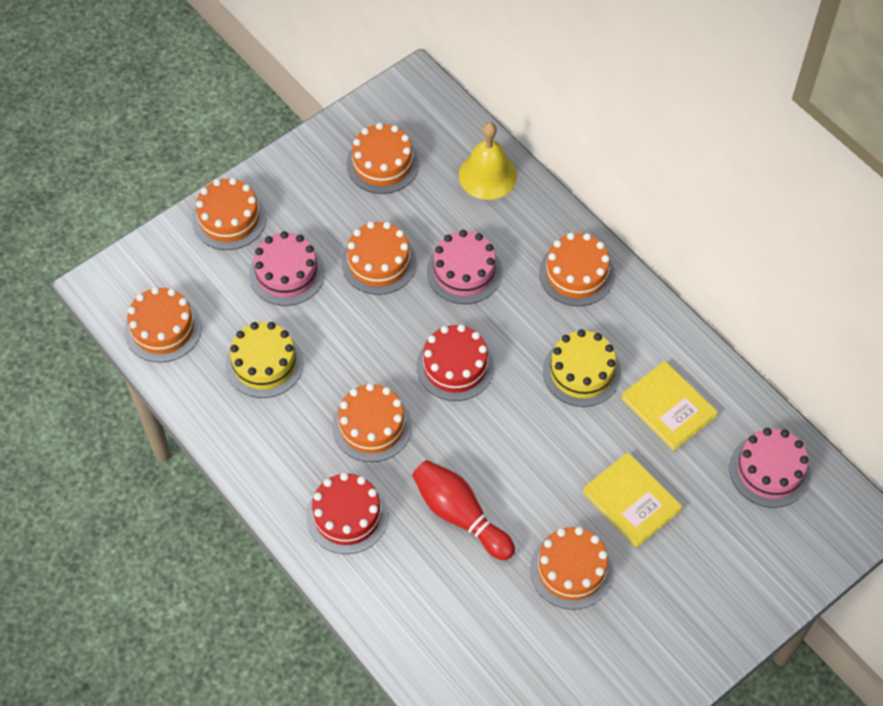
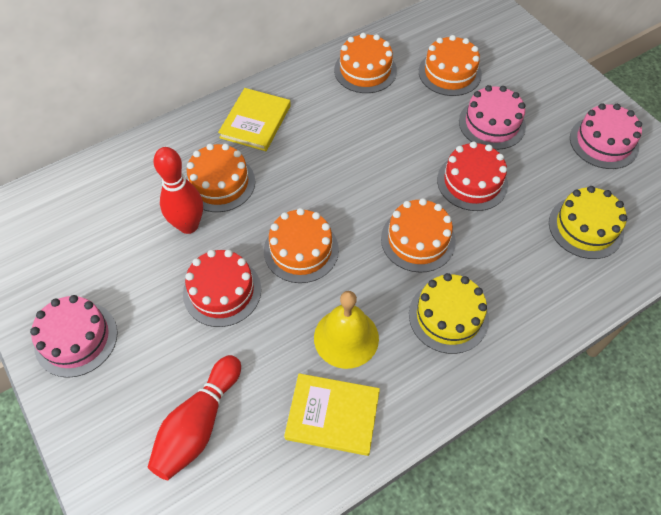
orange cake: 7 -> 5
red bowling pin: 1 -> 2

